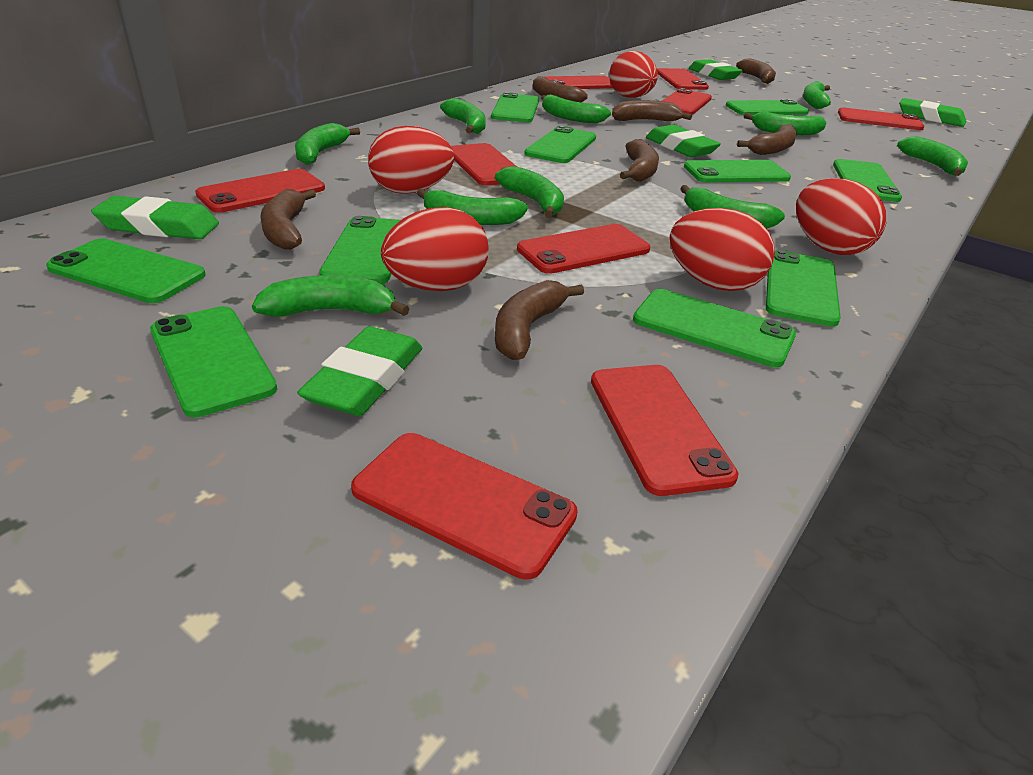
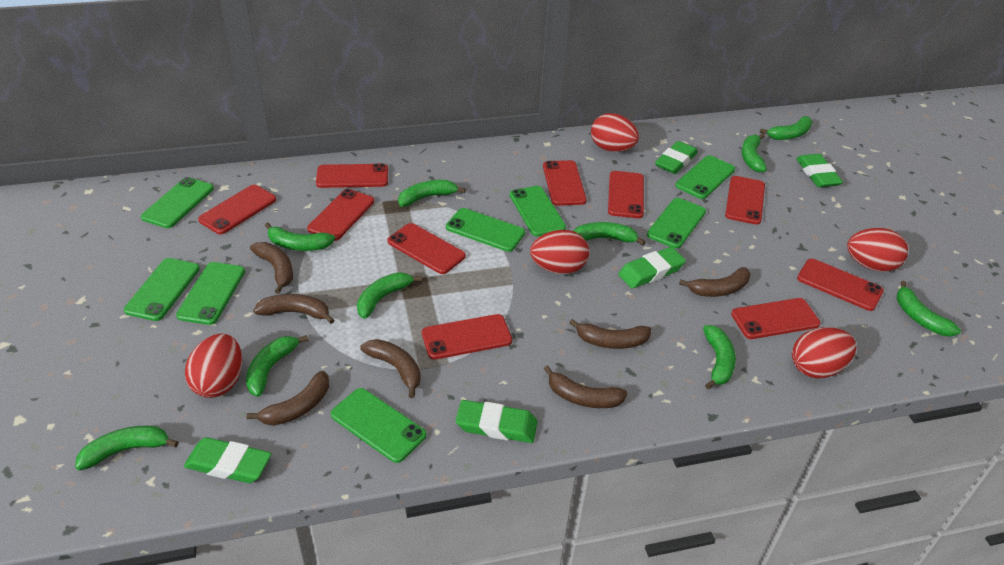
green phone: 10 -> 8
red phone: 9 -> 10

